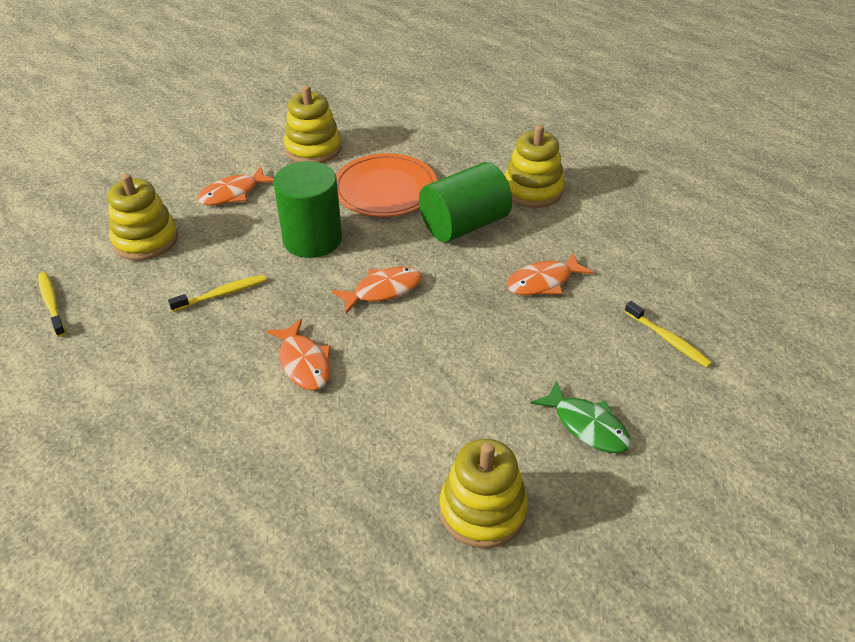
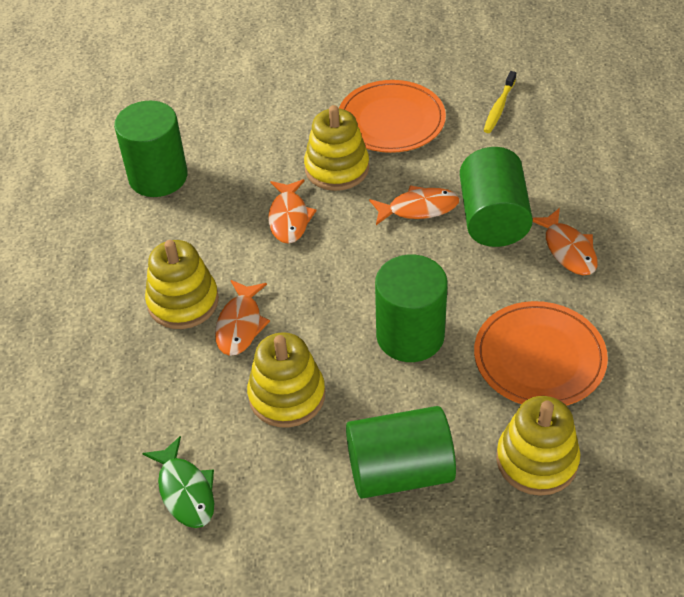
green cylinder: 2 -> 4
orange plate: 1 -> 2
yellow toothbrush: 3 -> 1

